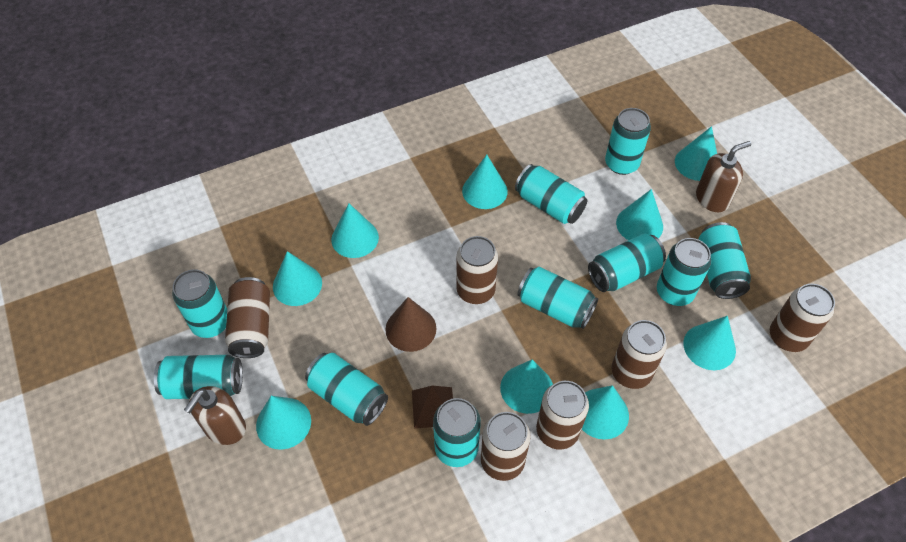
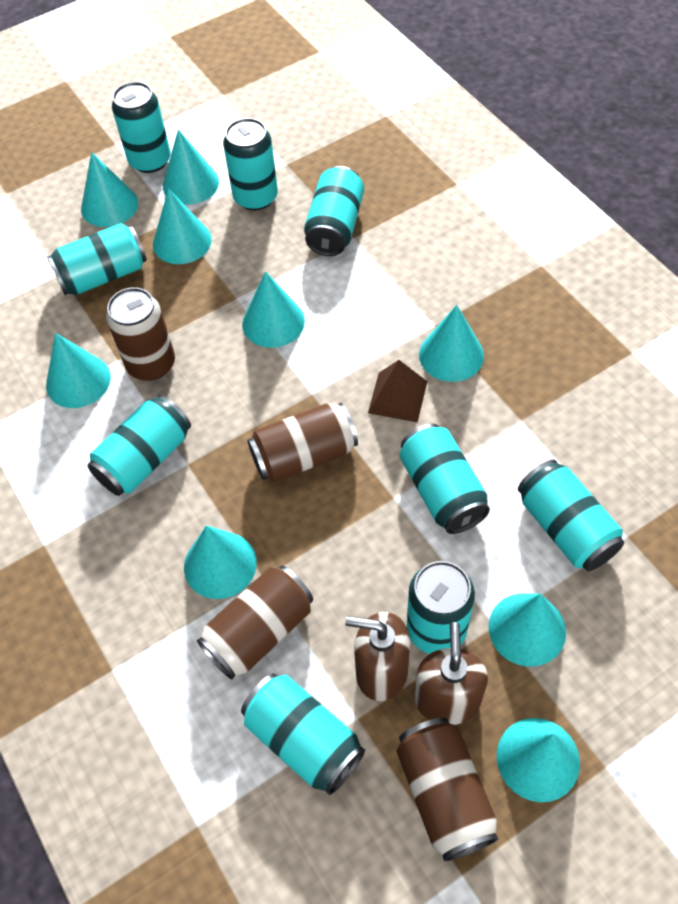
brown can: 6 -> 4
brown cone: 1 -> 0
turquoise can: 10 -> 9

